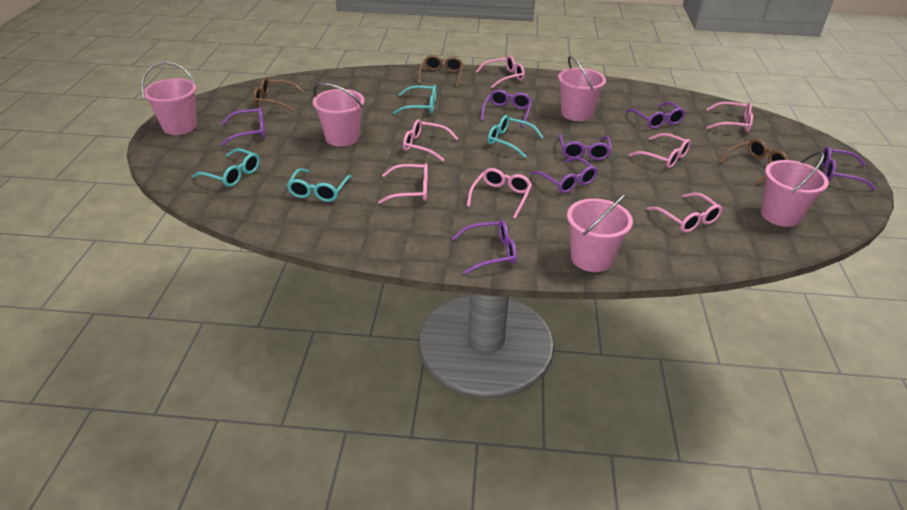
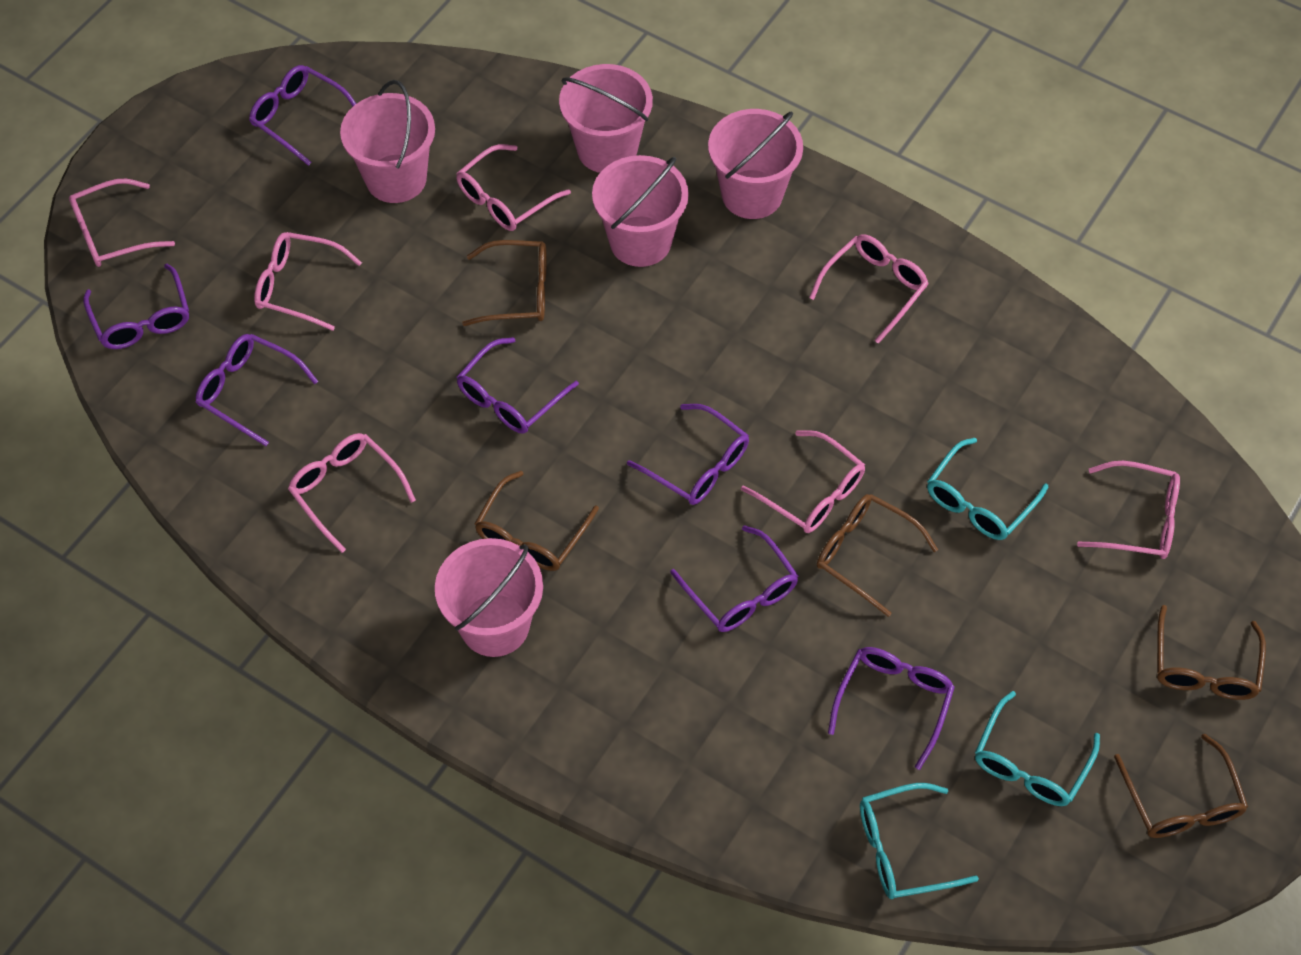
brown glasses: 3 -> 5
turquoise glasses: 4 -> 3

